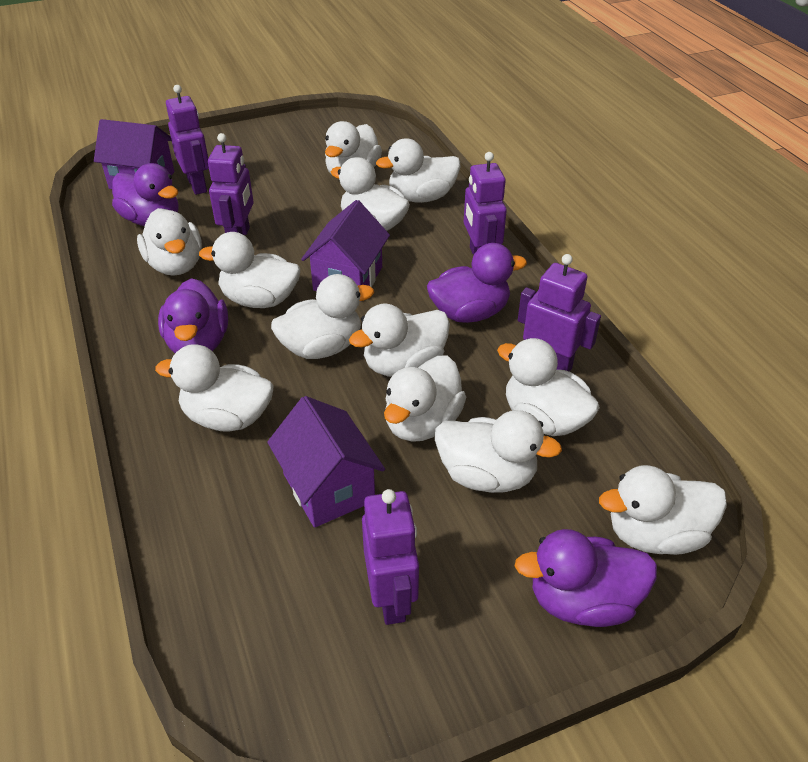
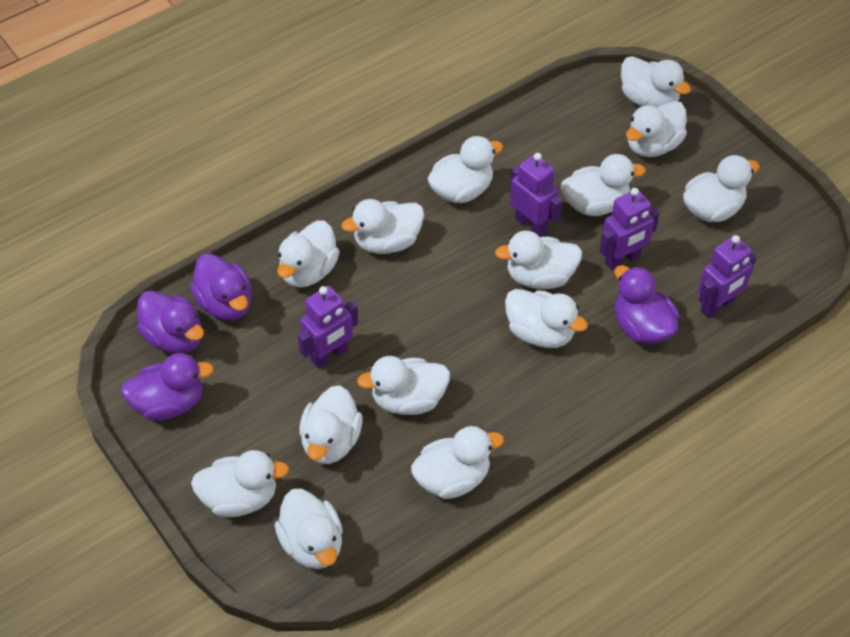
purple house: 3 -> 0
purple robot: 5 -> 4
white duck: 12 -> 14

